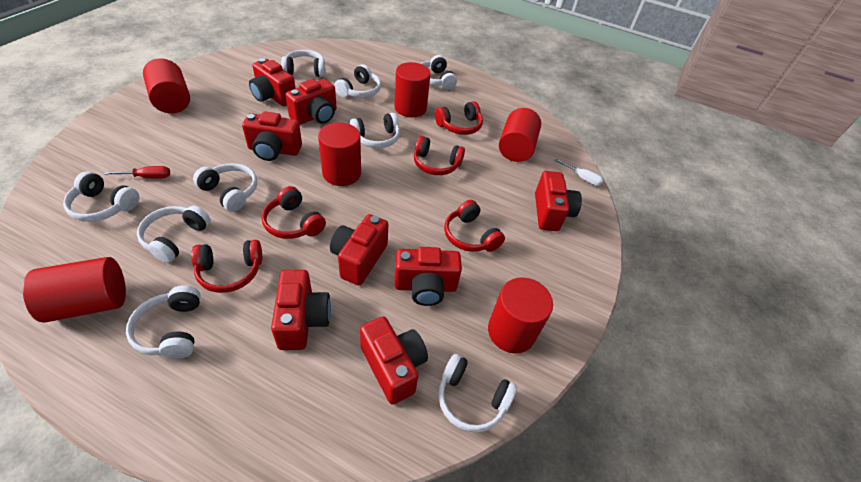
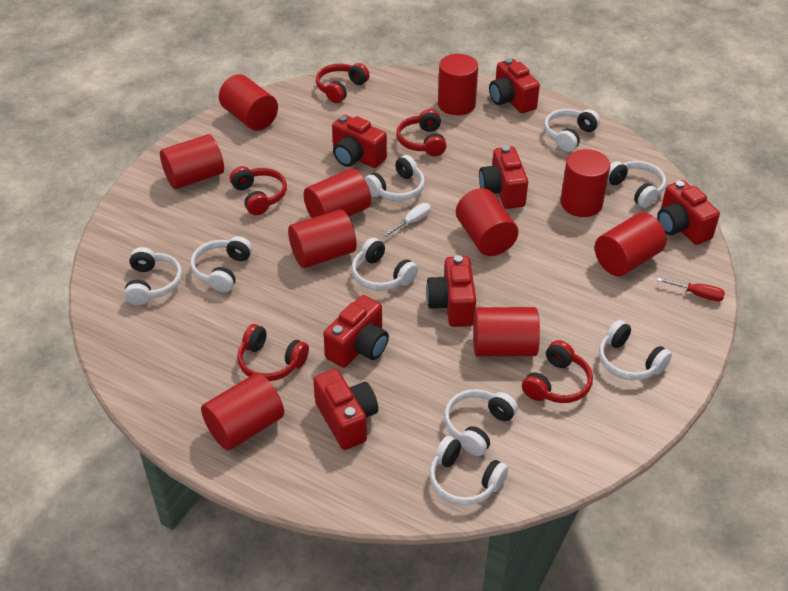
red camera: 8 -> 7
red cylinder: 6 -> 10

